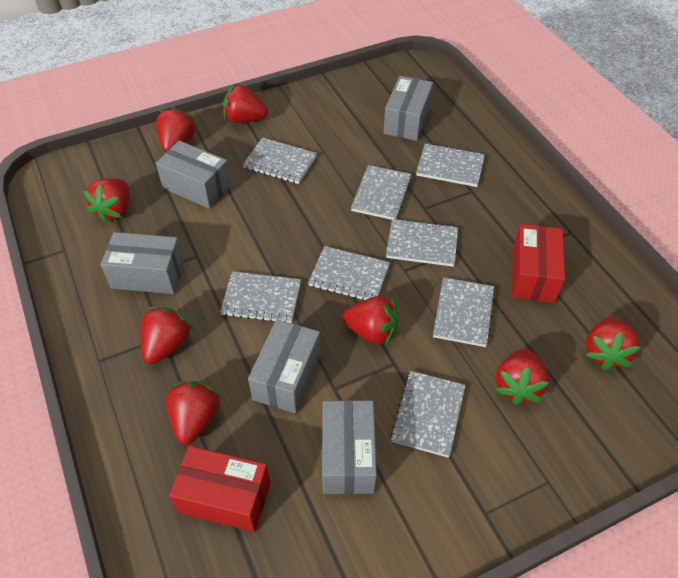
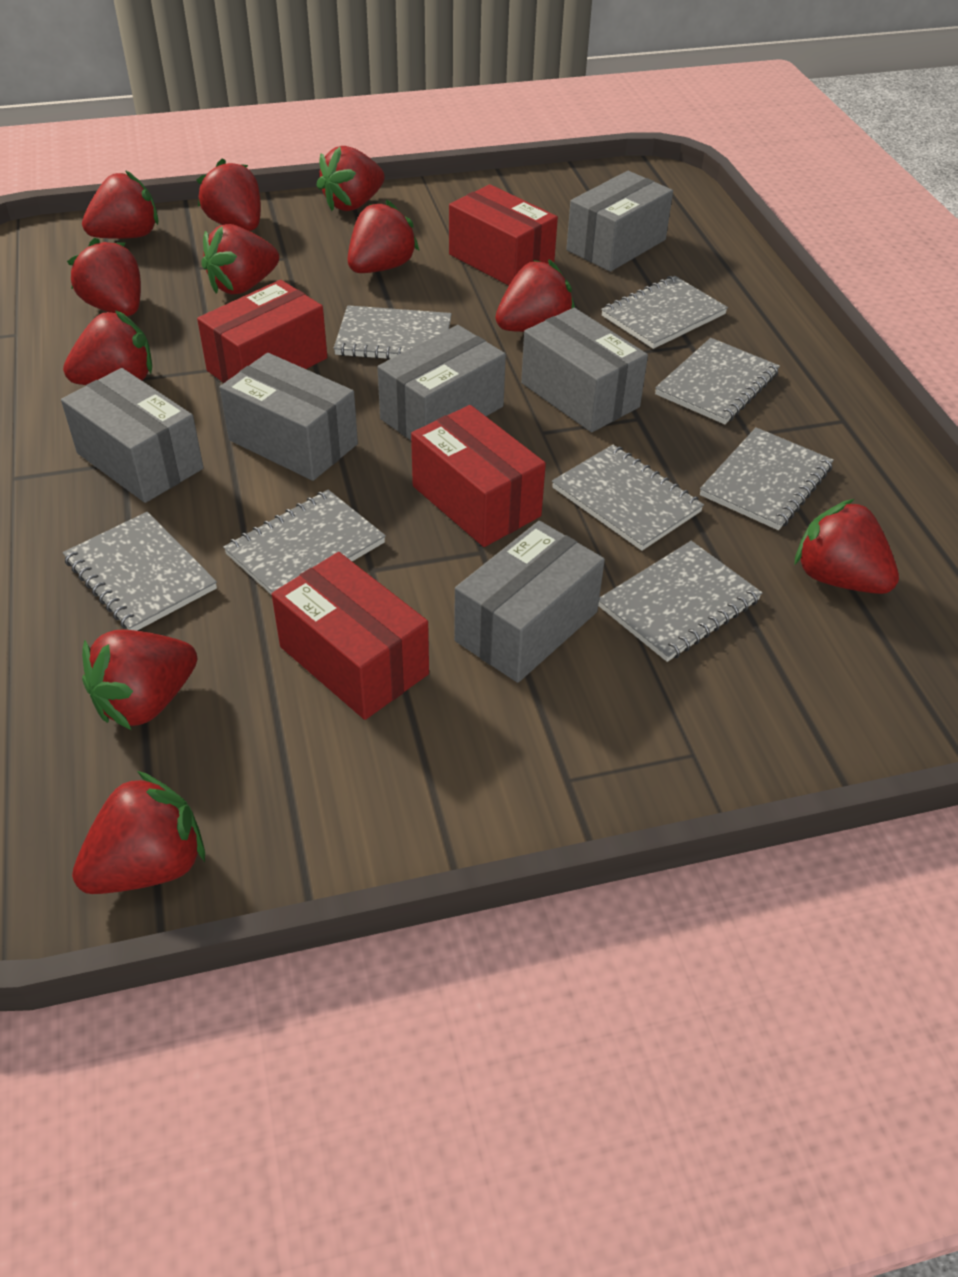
grey box: 5 -> 6
red box: 2 -> 4
red strawberry: 8 -> 11

